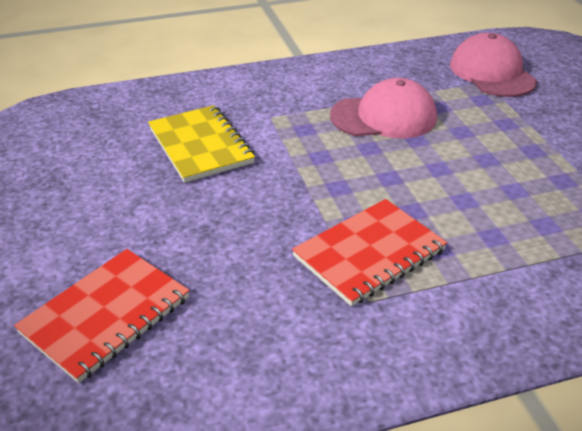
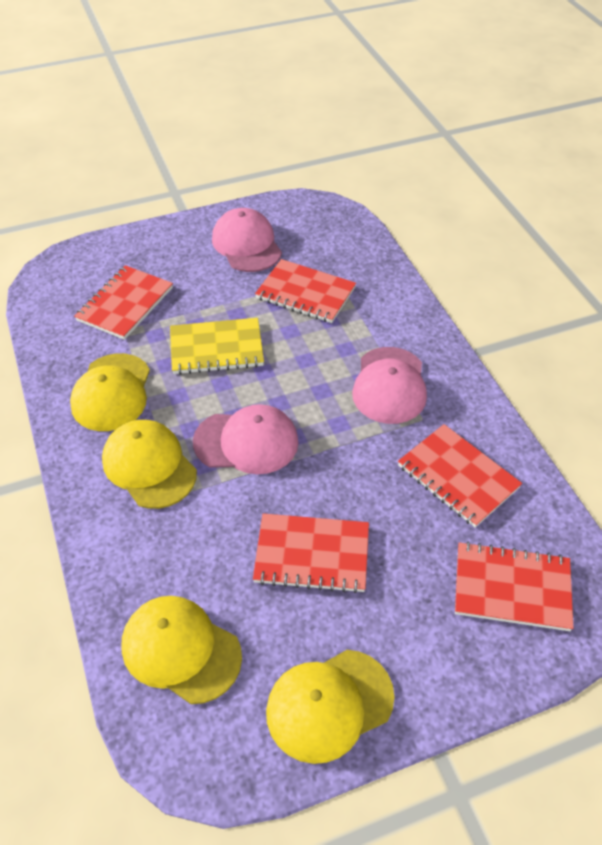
pink cap: 2 -> 3
red notebook: 2 -> 5
yellow cap: 0 -> 4

